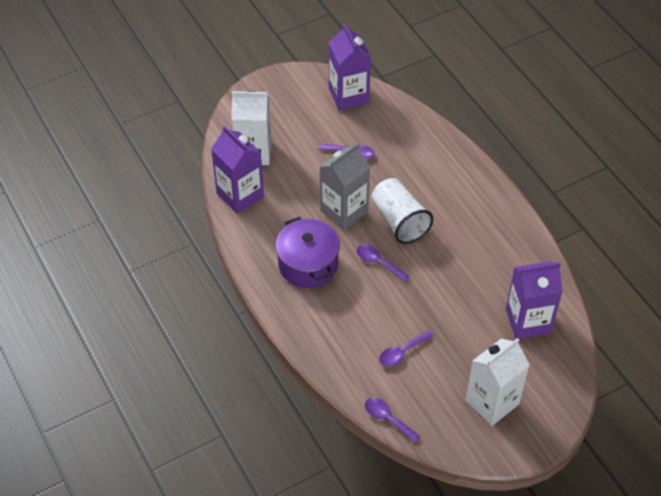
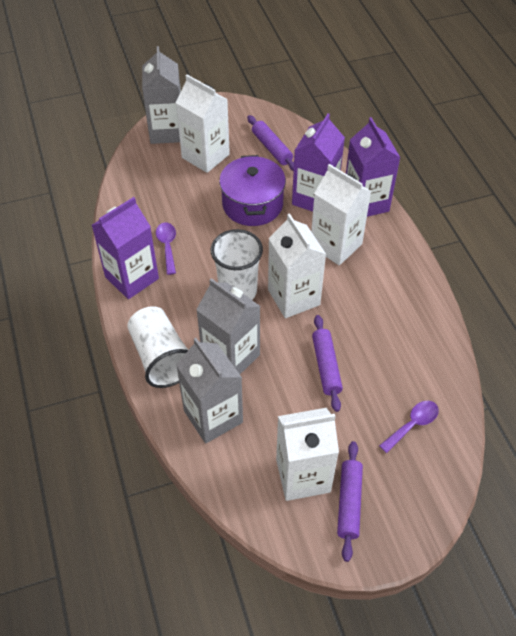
grey carton: 1 -> 3
purple rolling pin: 0 -> 3
purple spoon: 4 -> 2
white carton: 2 -> 4
white cup: 1 -> 2

